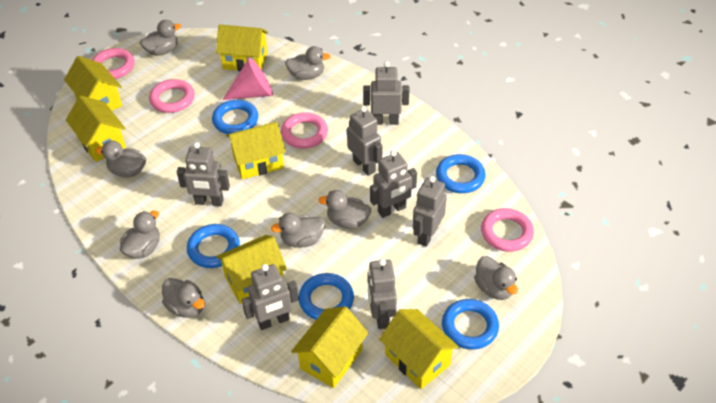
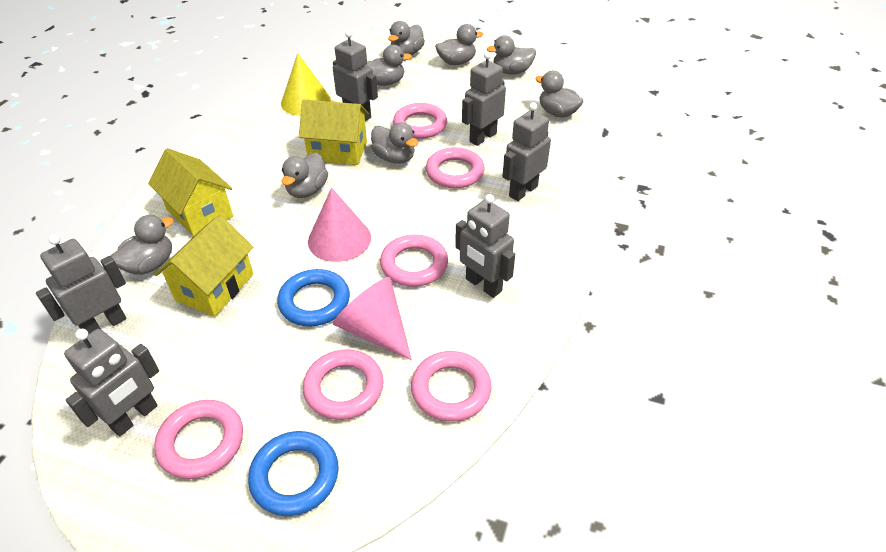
blue ring: 5 -> 2
grey robot: 7 -> 6
pink cone: 1 -> 2
pink ring: 4 -> 6
yellow cone: 0 -> 1
yellow house: 7 -> 3

